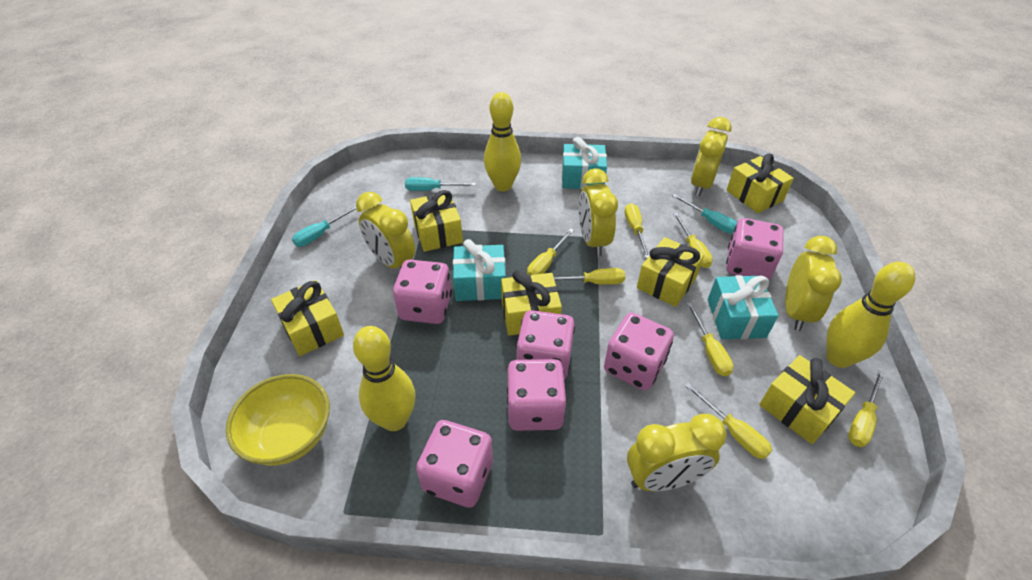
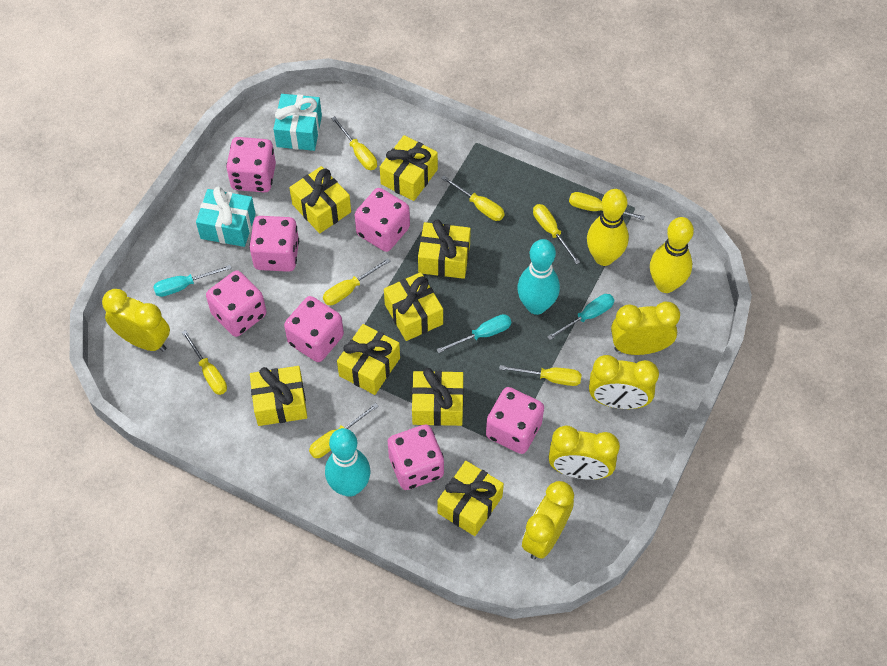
pink dice: 6 -> 7
turquoise bowling pin: 0 -> 2
turquoise gift: 3 -> 2
yellow bowl: 1 -> 0
yellow bowling pin: 3 -> 2
yellow gift: 6 -> 8
yellow screwdriver: 7 -> 8

